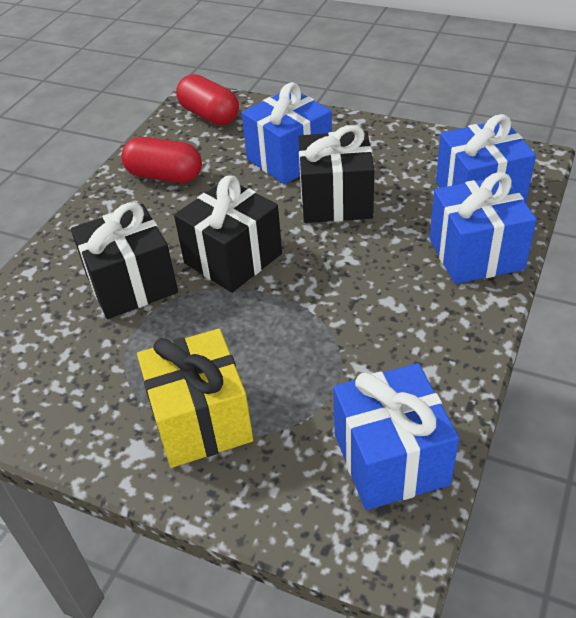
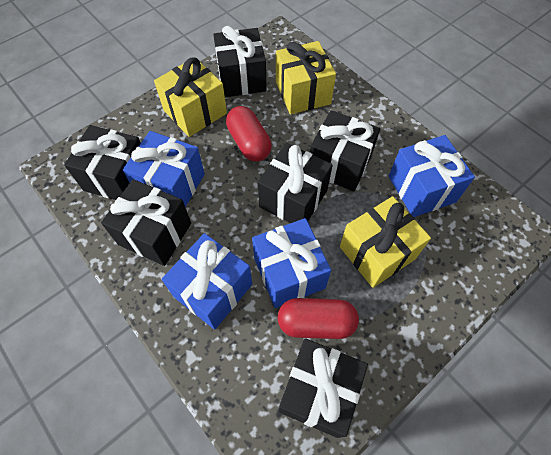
black gift: 3 -> 6
yellow gift: 1 -> 3

